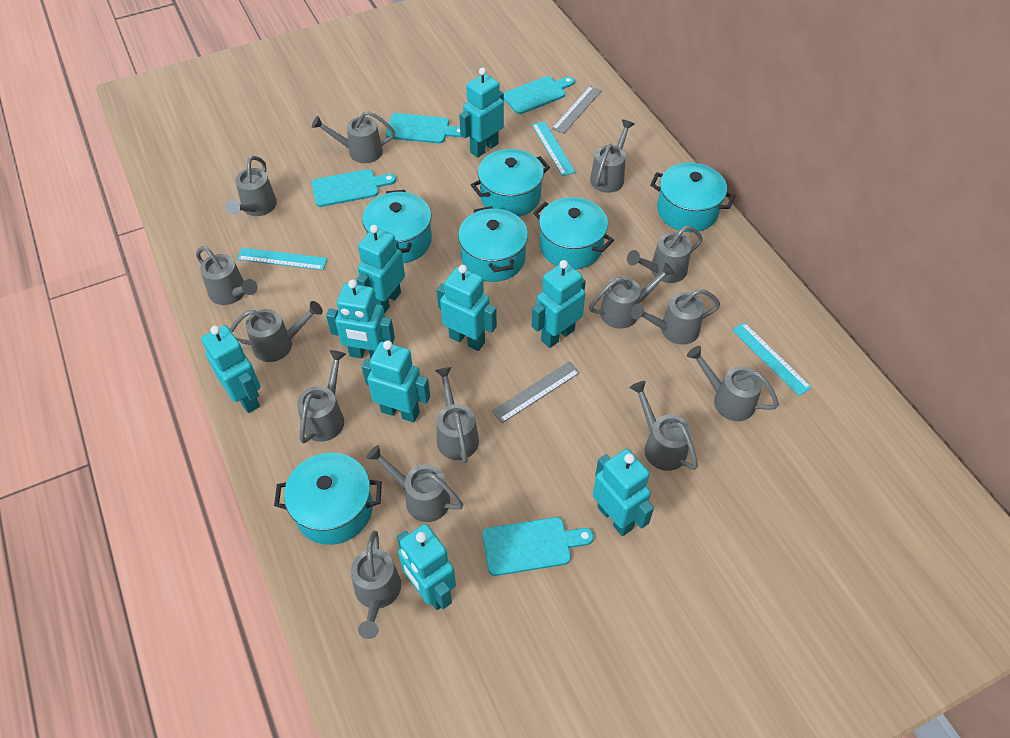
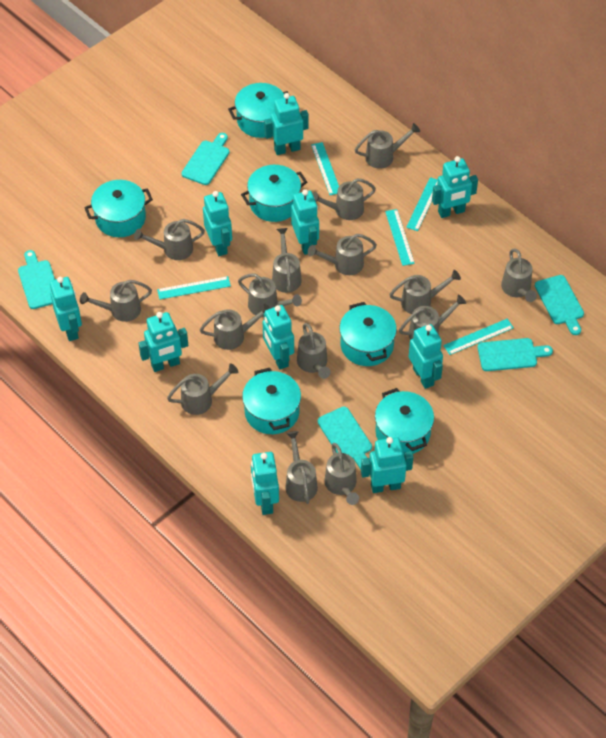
grey ruler: 2 -> 0
grey watering can: 14 -> 15
turquoise cutting board: 4 -> 5
turquoise robot: 9 -> 10
turquoise ruler: 3 -> 5

